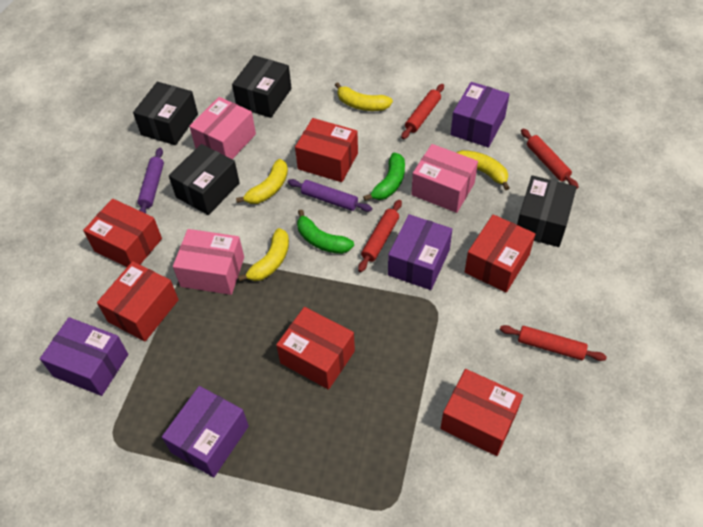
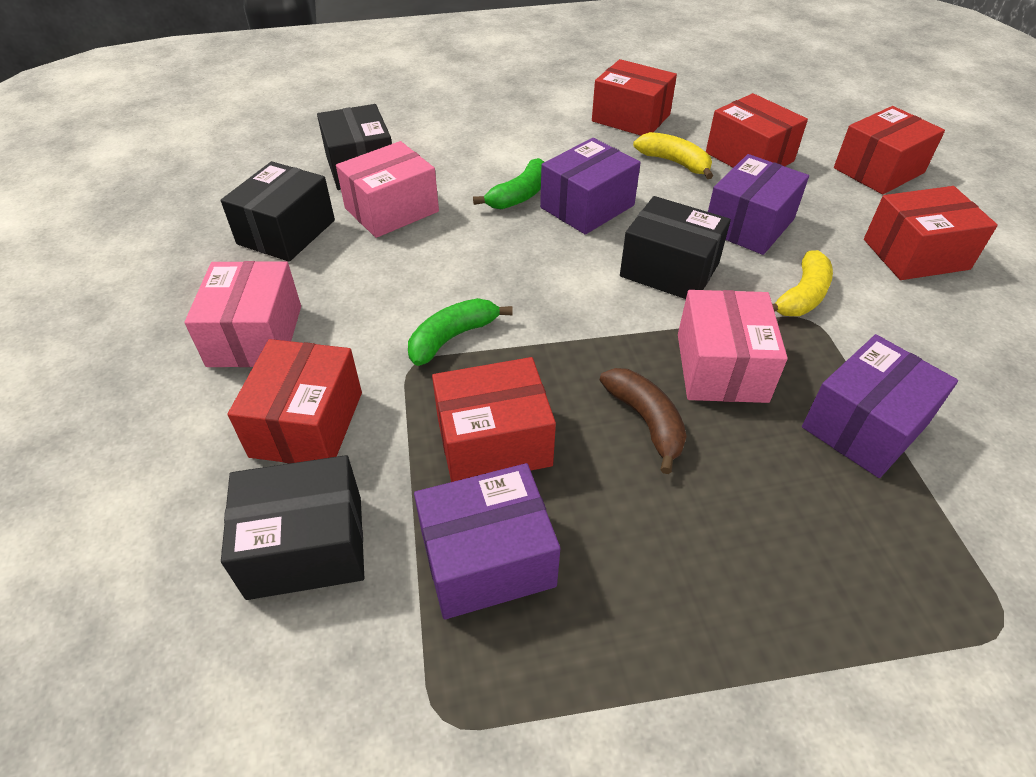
brown banana: 0 -> 1
purple rolling pin: 2 -> 0
red rolling pin: 4 -> 0
yellow banana: 4 -> 2

